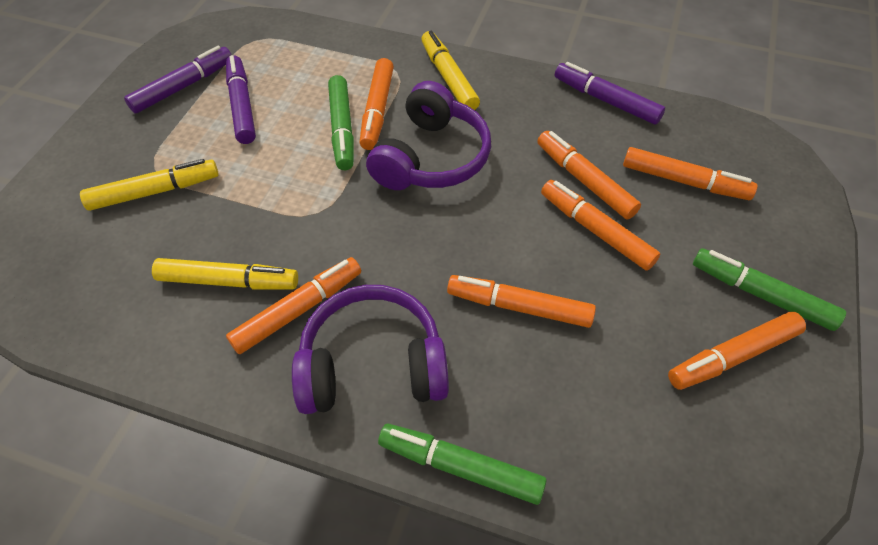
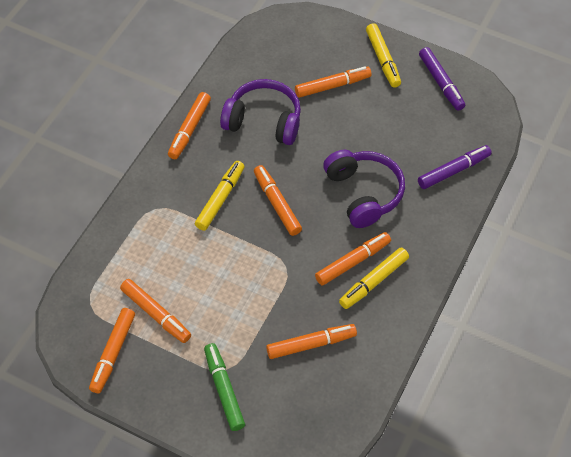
green marker: 3 -> 1
purple marker: 3 -> 2

